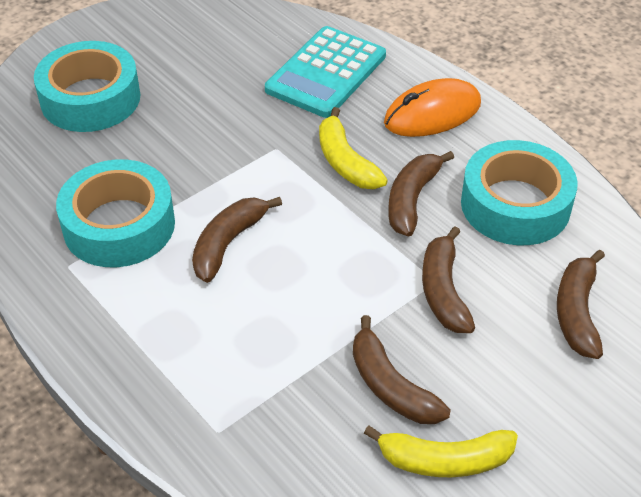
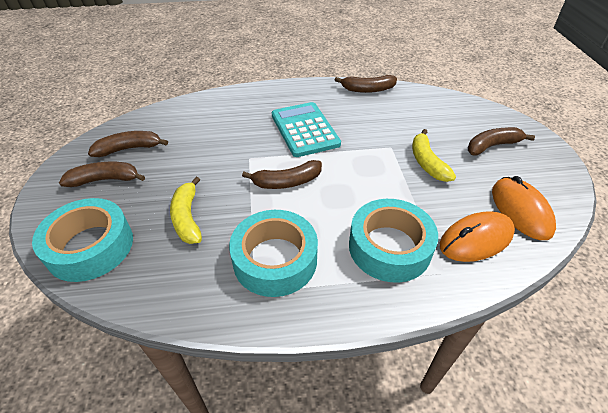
orange mouse: 1 -> 2

